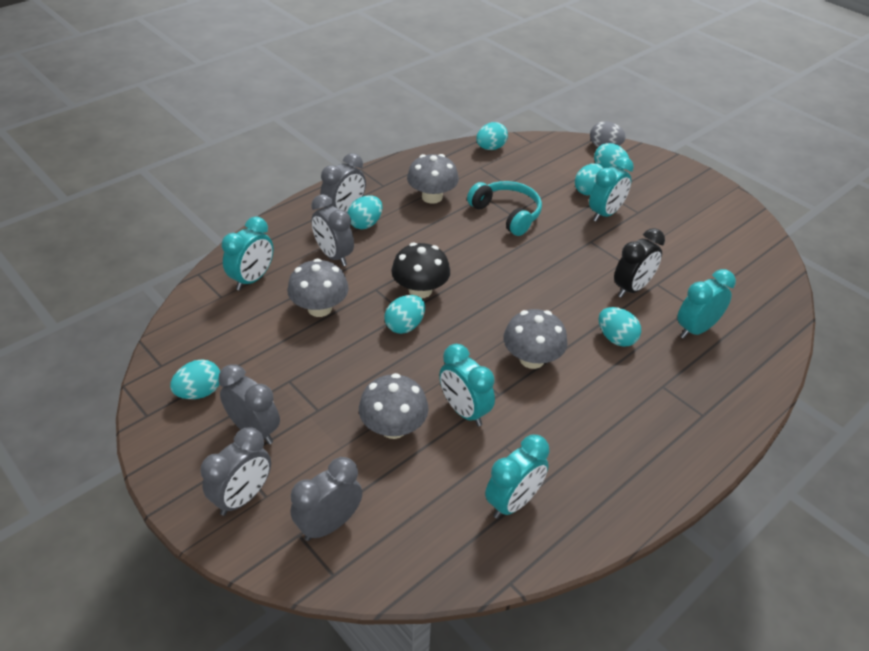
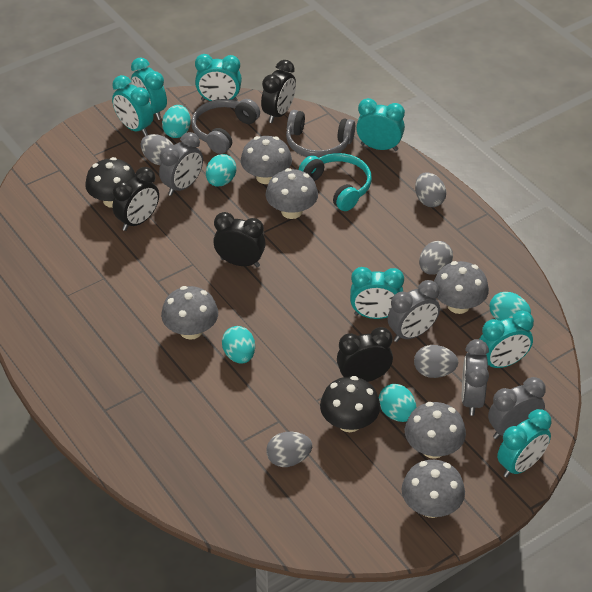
black clock: 1 -> 4
black mushroom: 1 -> 2
grey clock: 5 -> 4
grey egg: 1 -> 5
grey headphones: 0 -> 2
grey mushroom: 4 -> 6
turquoise clock: 5 -> 7
turquoise egg: 7 -> 5

